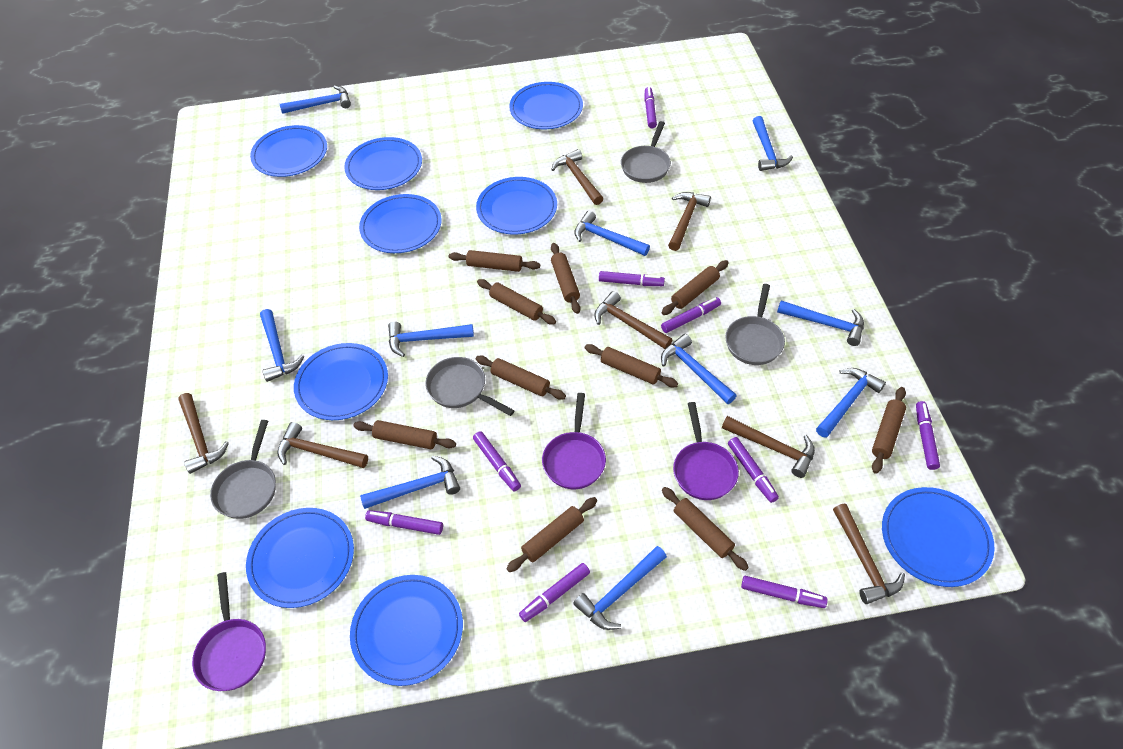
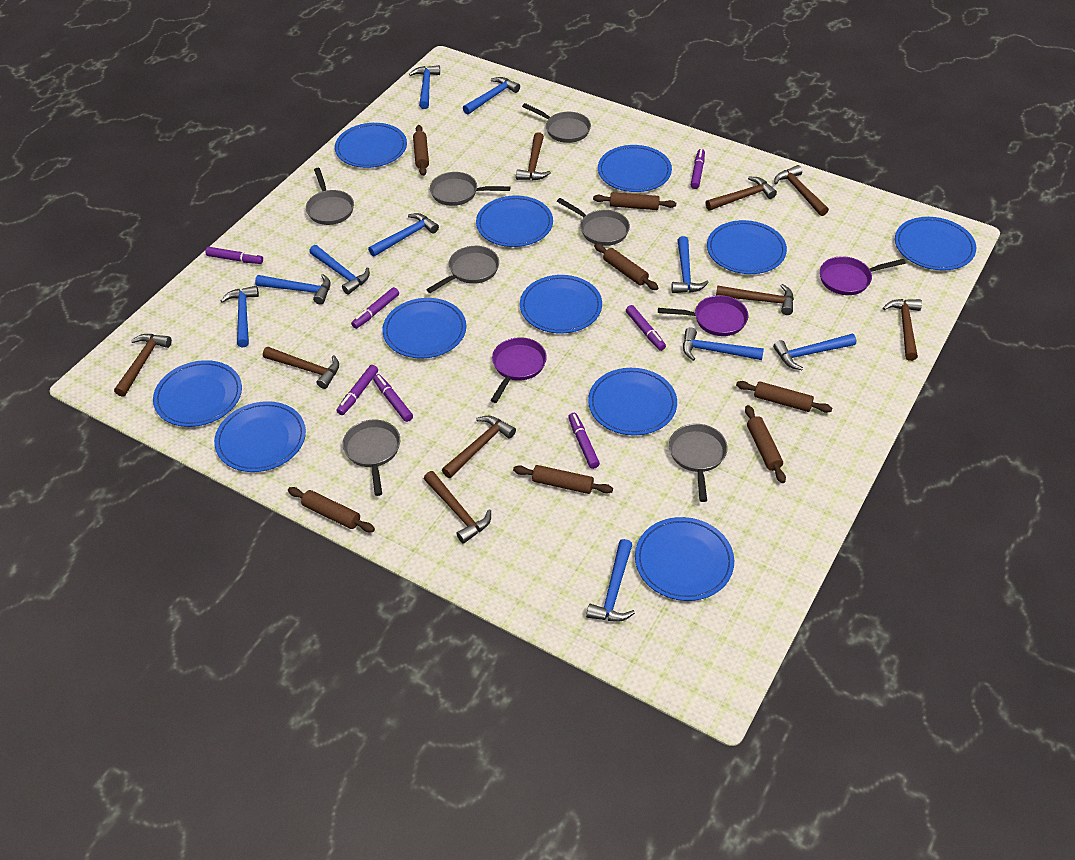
blue plate: 9 -> 11
brown hammer: 7 -> 9
brown rolling pin: 10 -> 7
grey pan: 4 -> 7
purple marker: 9 -> 7

